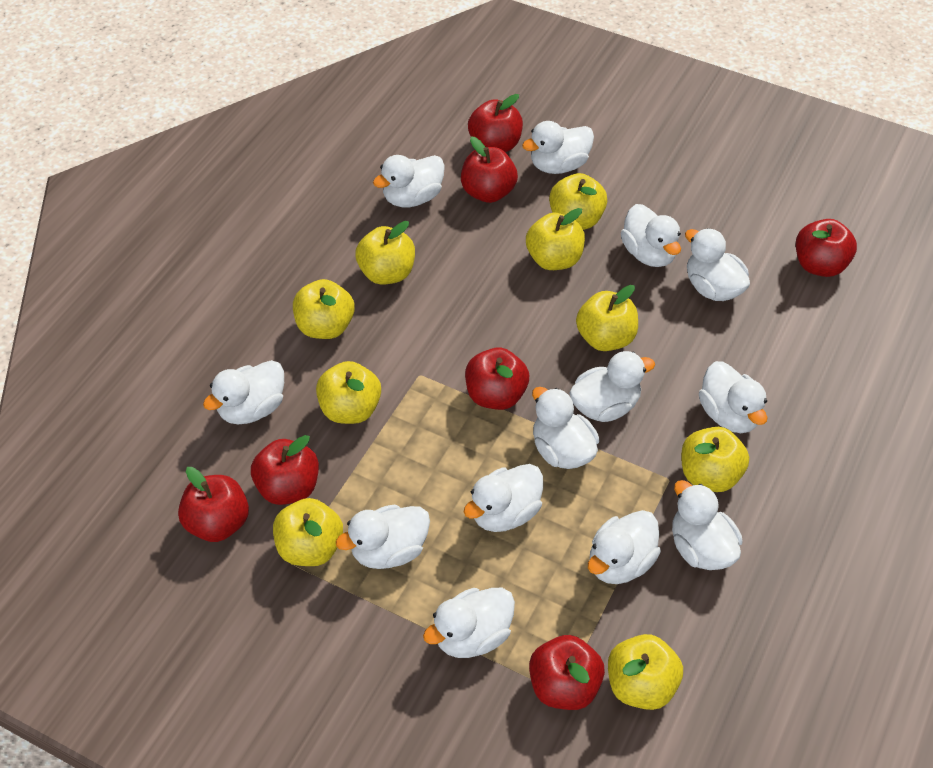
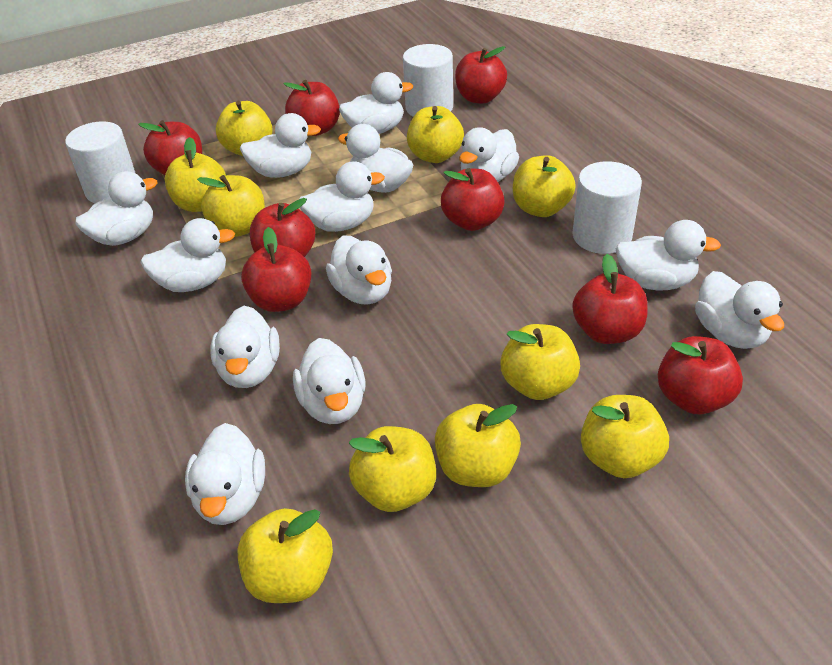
red apple: 7 -> 8
white cylinder: 0 -> 3
yellow apple: 9 -> 10

